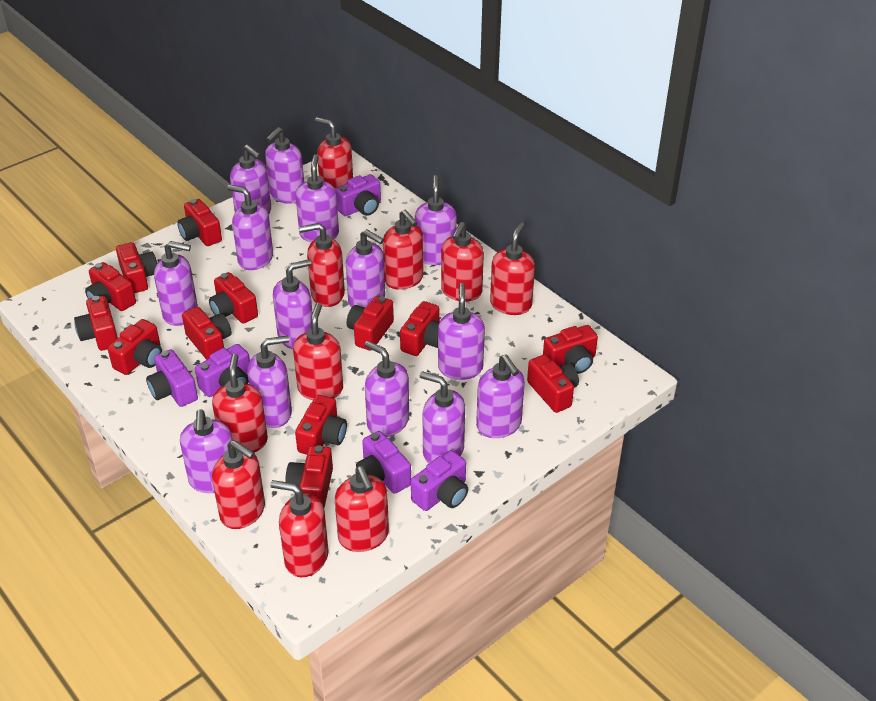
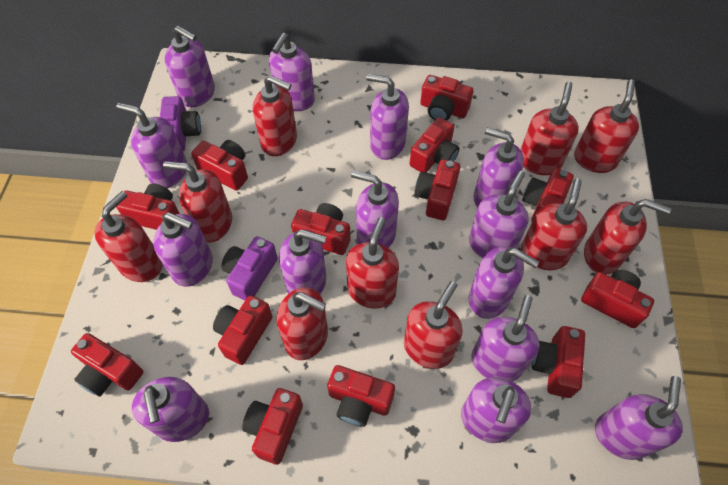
purple camera: 5 -> 2

